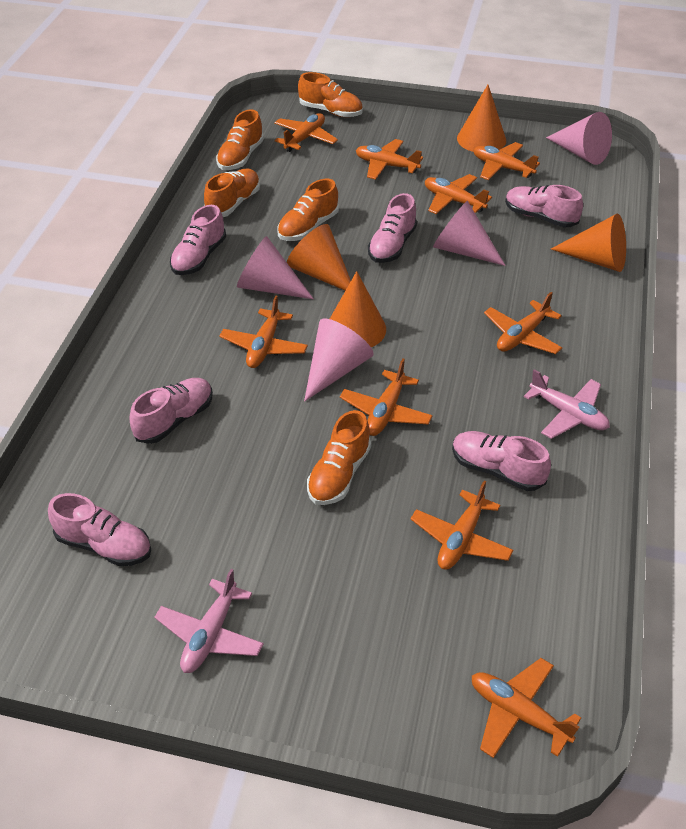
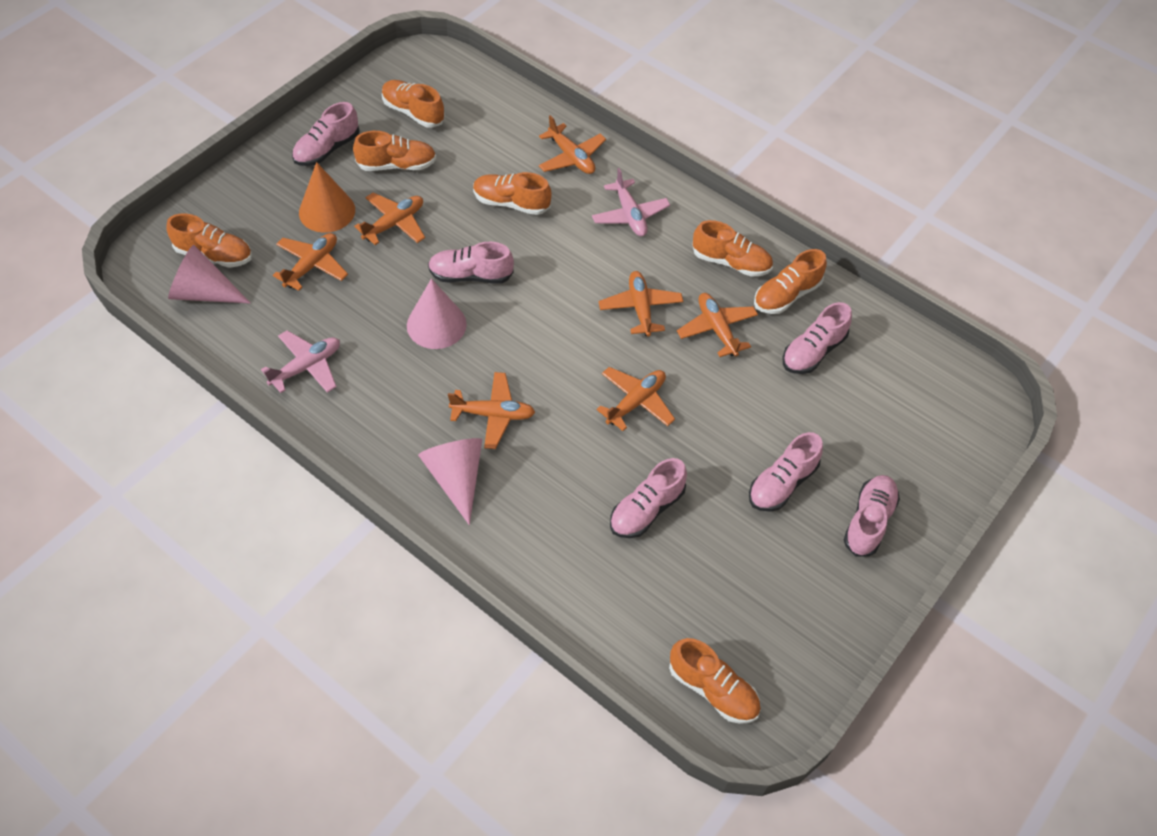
orange cone: 4 -> 1
orange plane: 9 -> 7
orange shoe: 5 -> 7
pink cone: 4 -> 3

